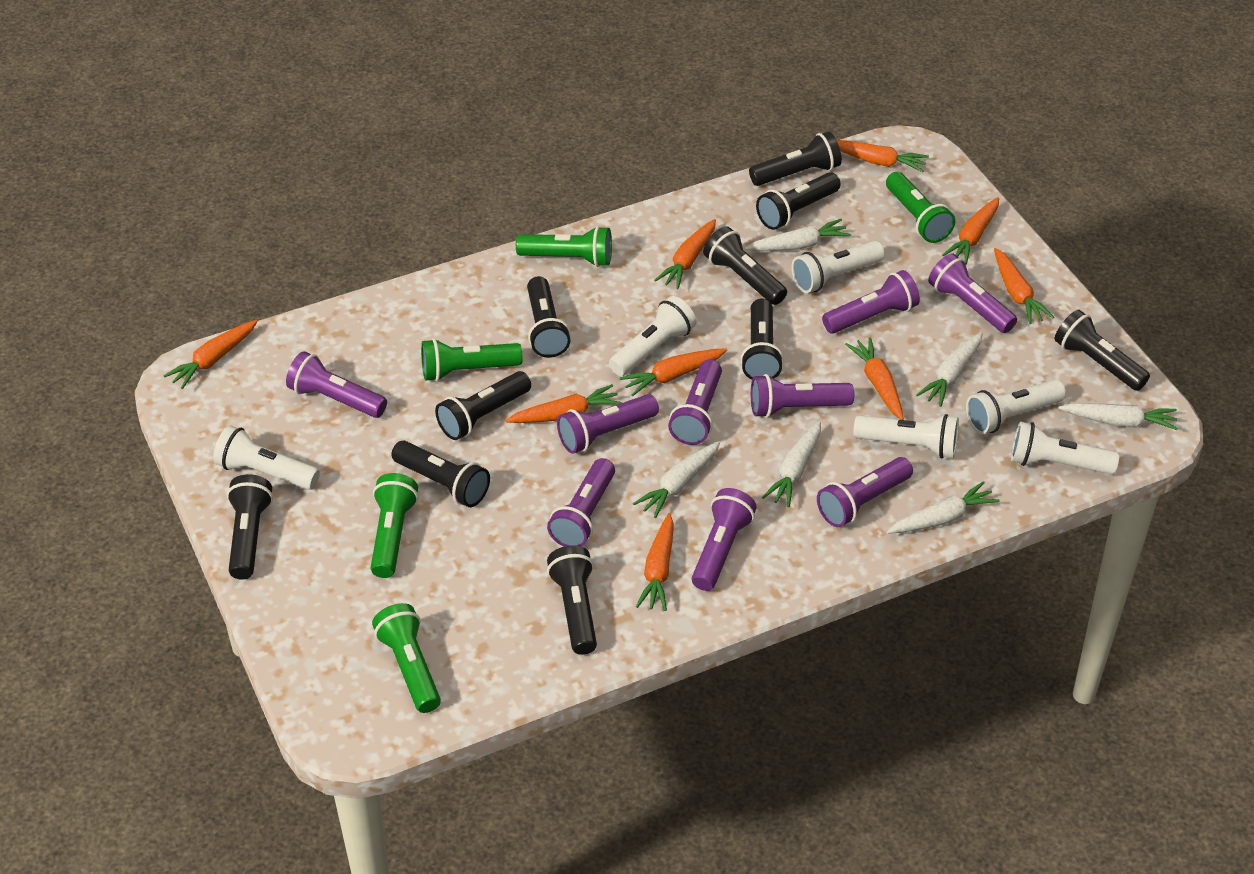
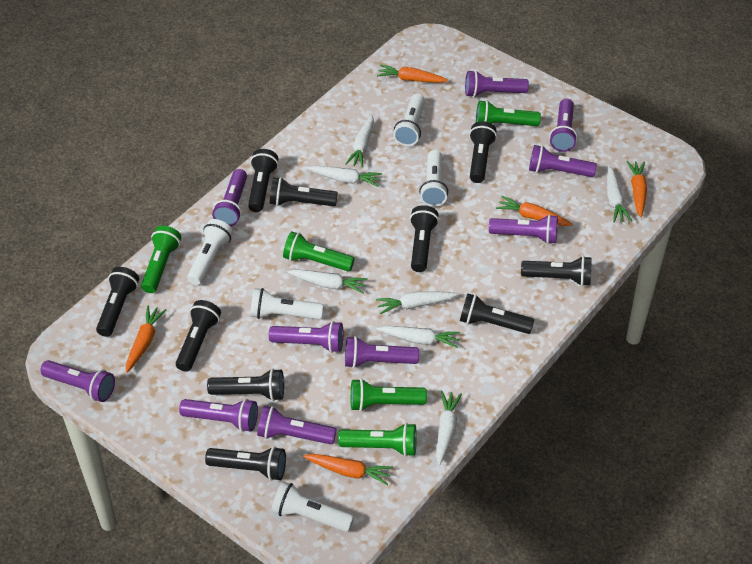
orange carrot: 9 -> 5
purple flashlight: 9 -> 10
white carrot: 6 -> 7
white flashlight: 6 -> 5

